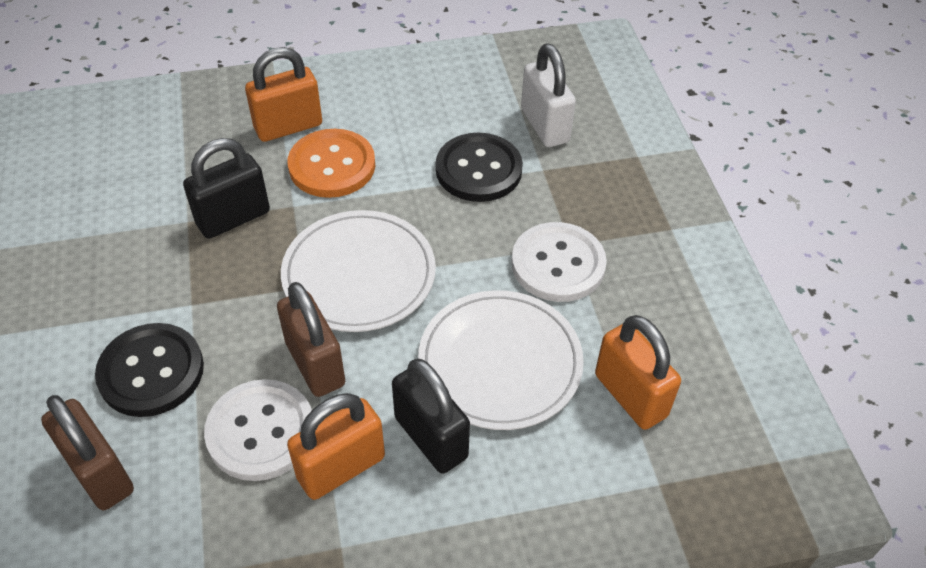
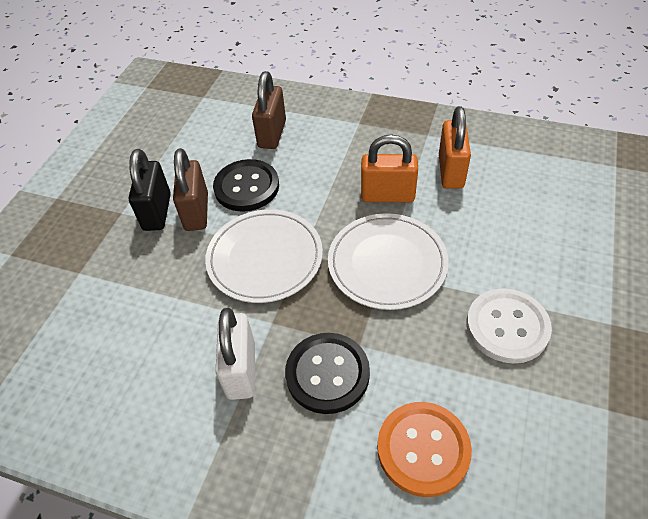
black padlock: 2 -> 1
orange padlock: 3 -> 2
white button: 2 -> 1

